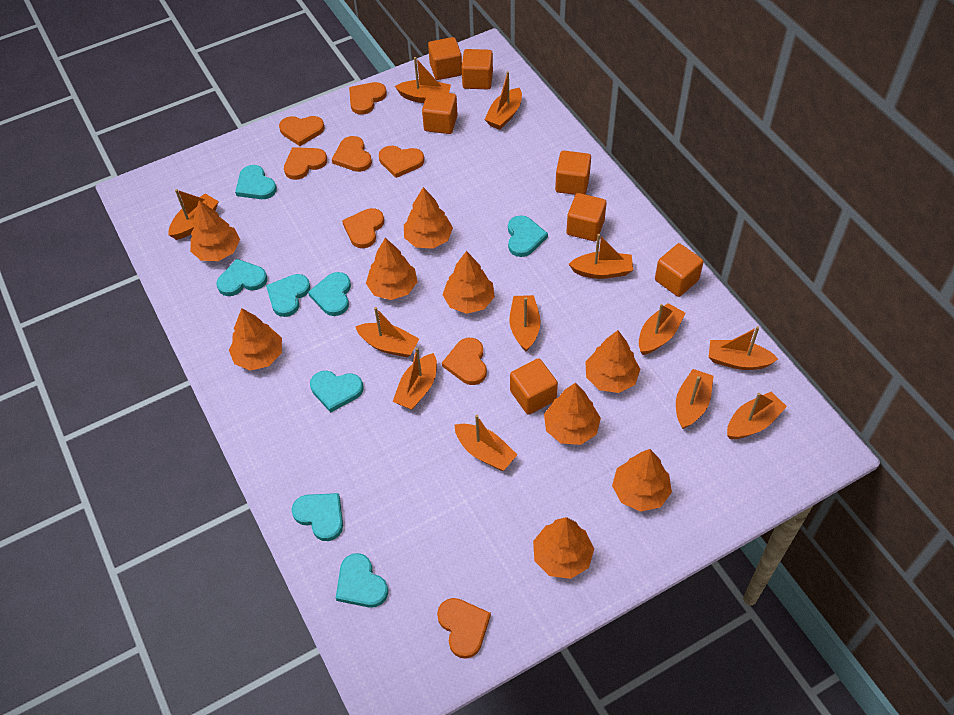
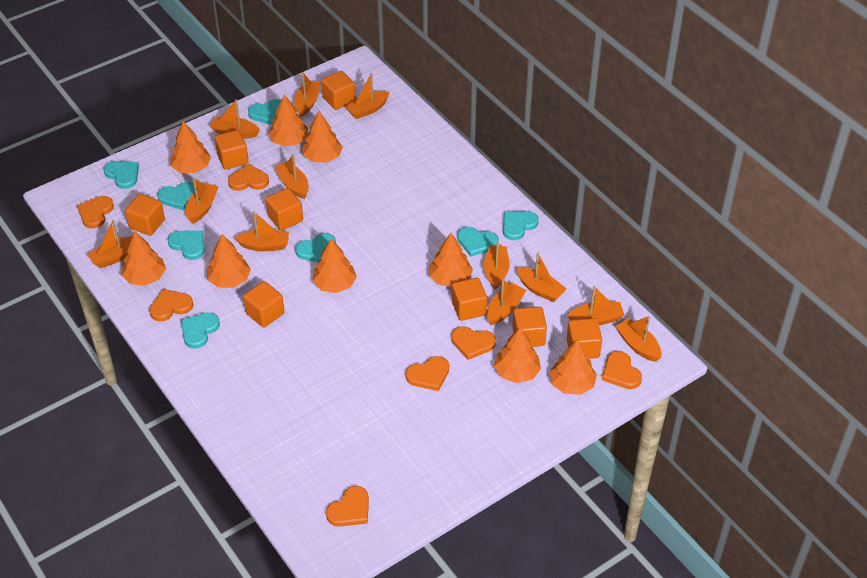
orange cube: 7 -> 8
orange heart: 8 -> 7

